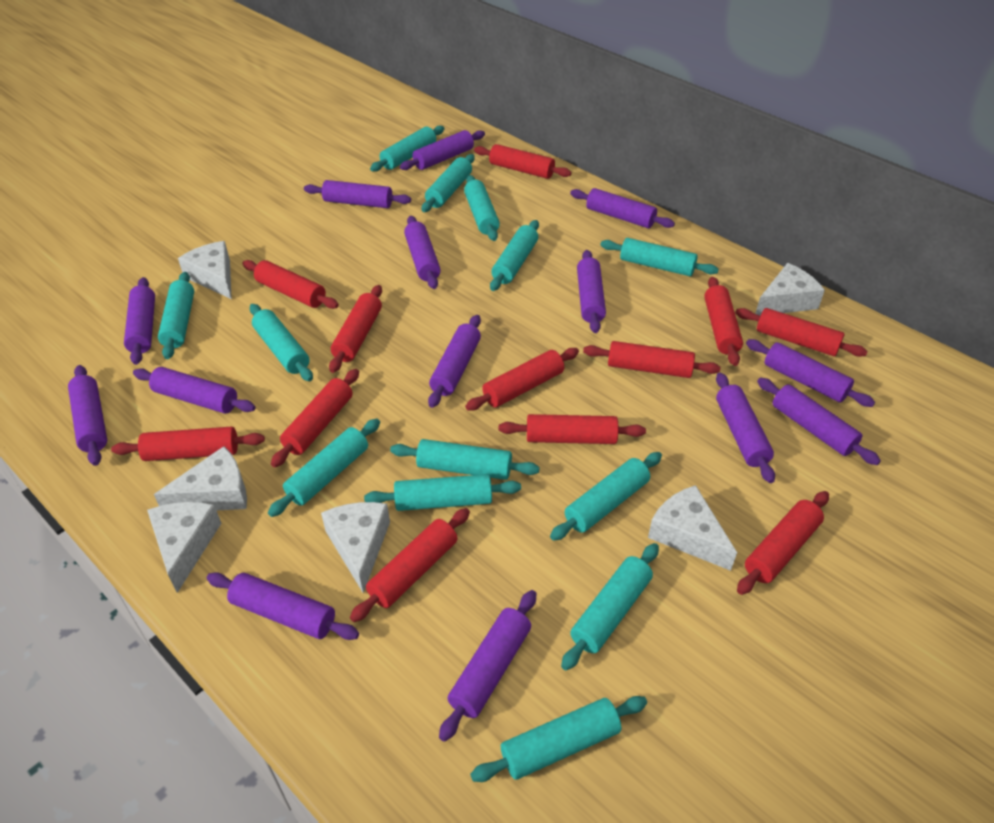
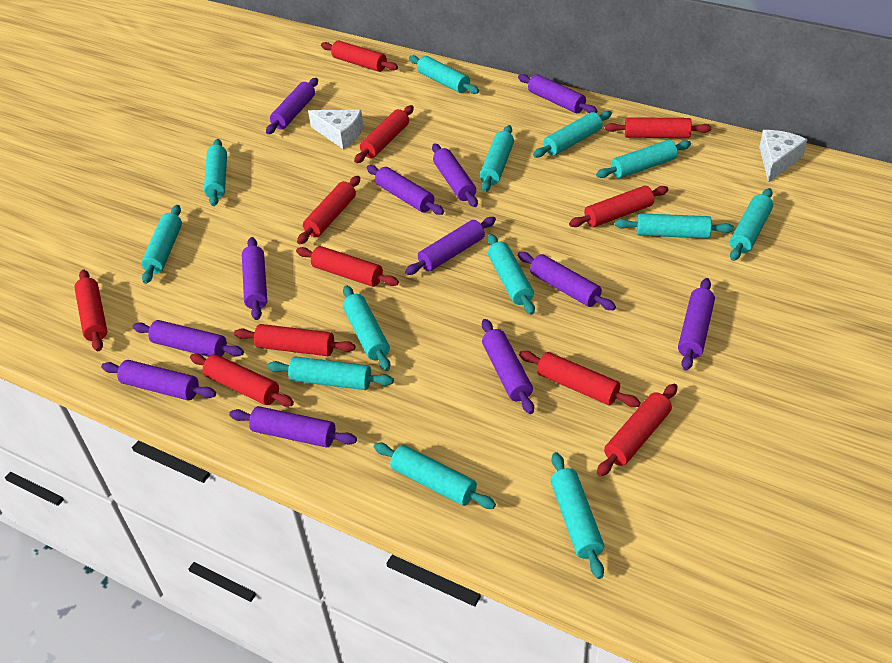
purple rolling pin: 14 -> 12
red rolling pin: 12 -> 11
white cheese: 6 -> 2

